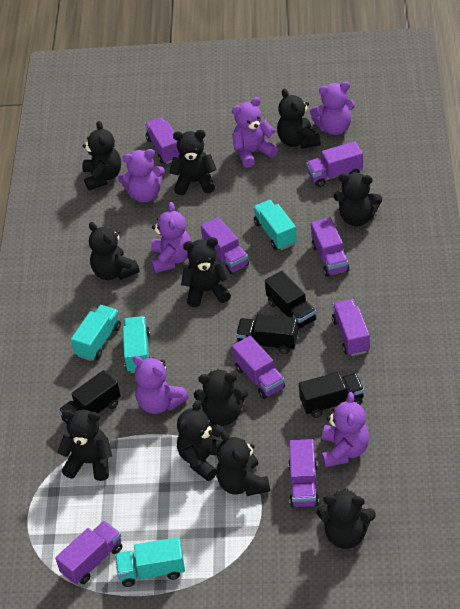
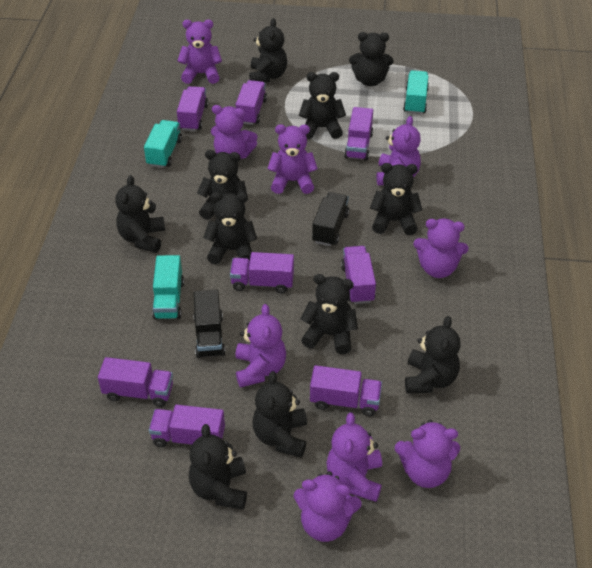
black truck: 4 -> 2
purple teddy bear: 6 -> 9
turquoise truck: 4 -> 3

